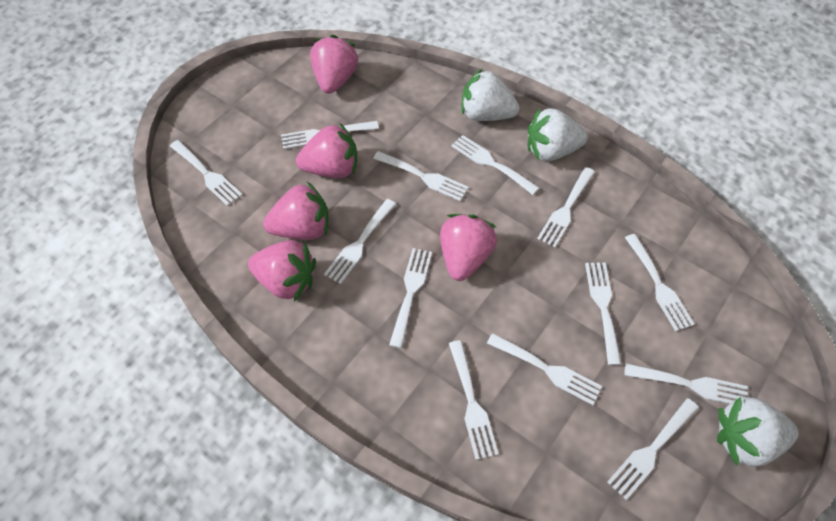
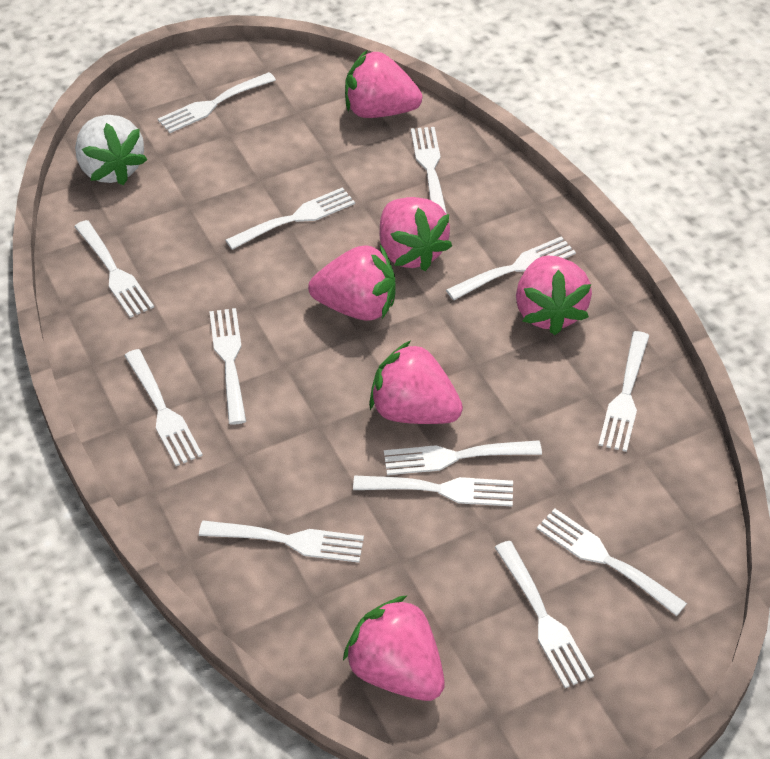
pink strawberry: 5 -> 6
white strawberry: 3 -> 1

